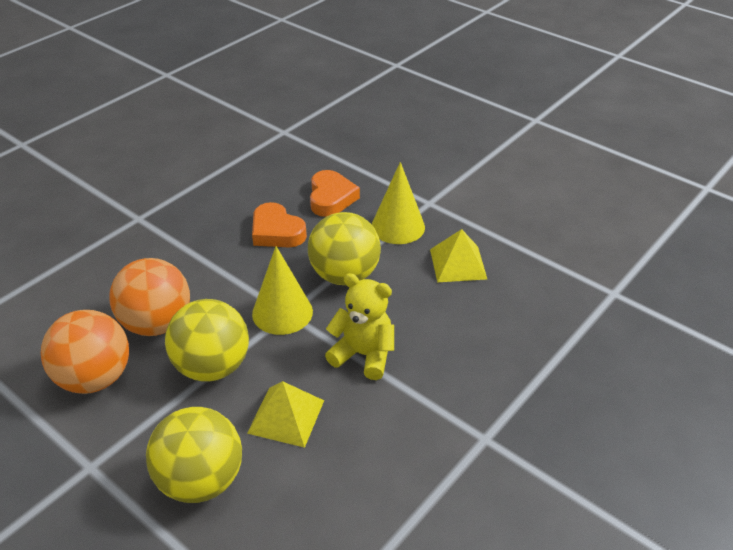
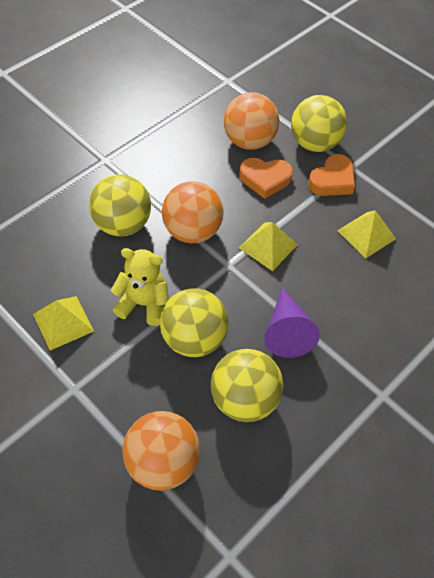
orange ball: 2 -> 3
purple cone: 0 -> 1
yellow ball: 3 -> 4
yellow cone: 2 -> 0
yellow pyramid: 2 -> 3

